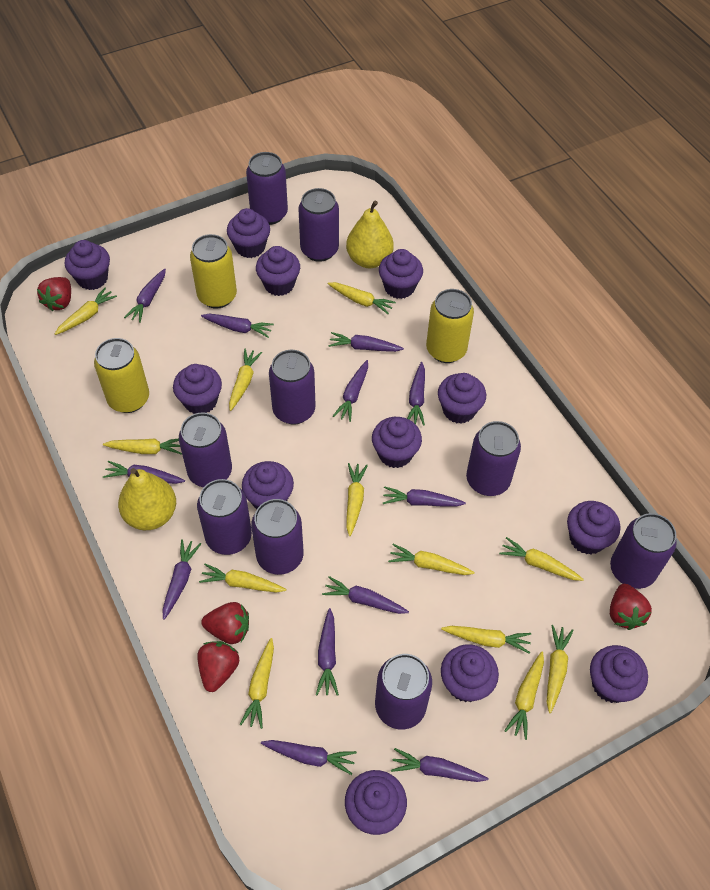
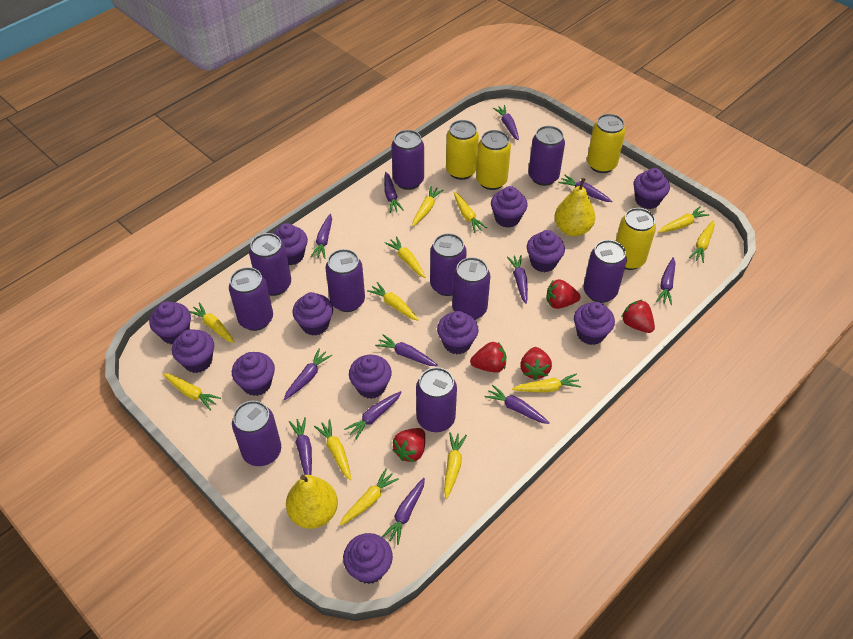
purple can: 9 -> 10
red strawberry: 4 -> 5
yellow can: 3 -> 4

